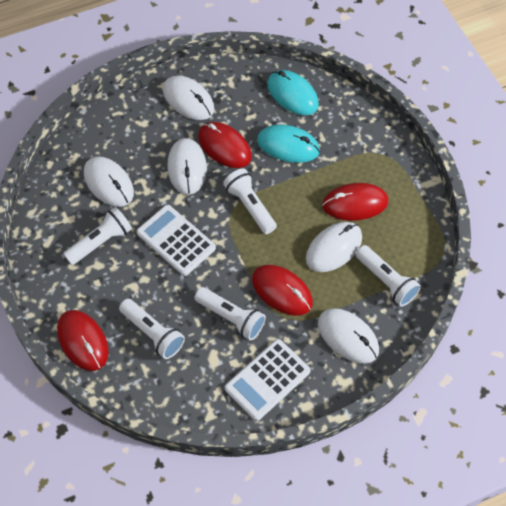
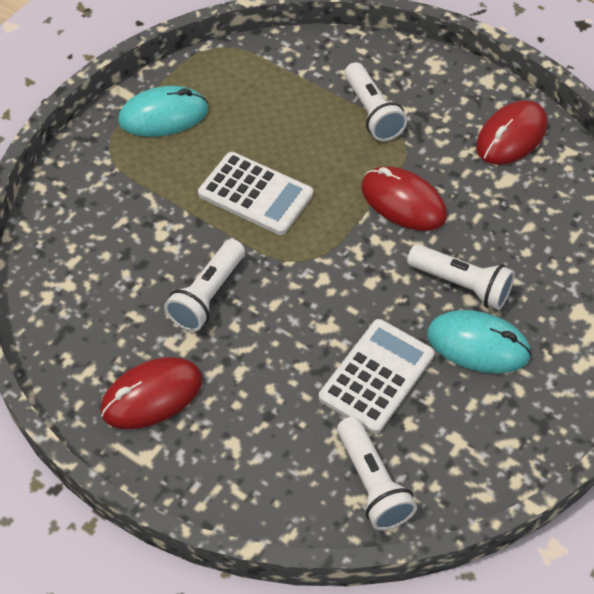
red mouse: 4 -> 3
white flashlight: 5 -> 4
white mouse: 5 -> 0

